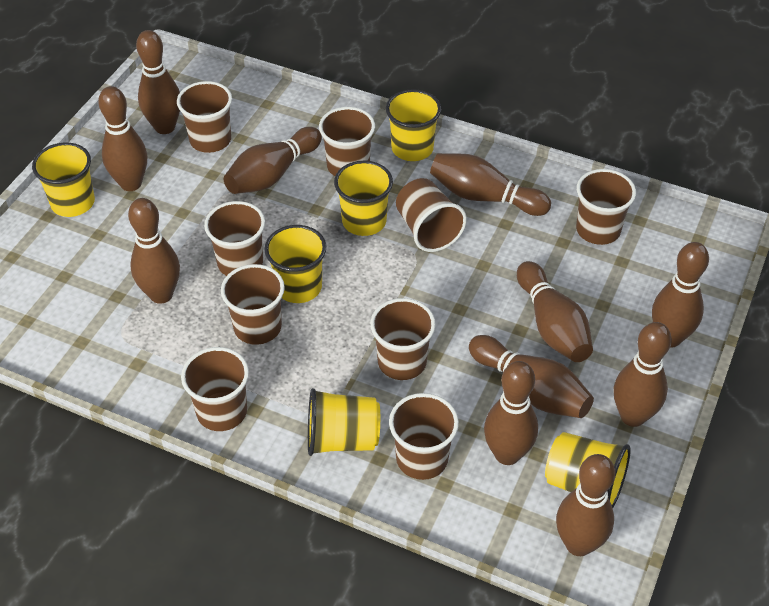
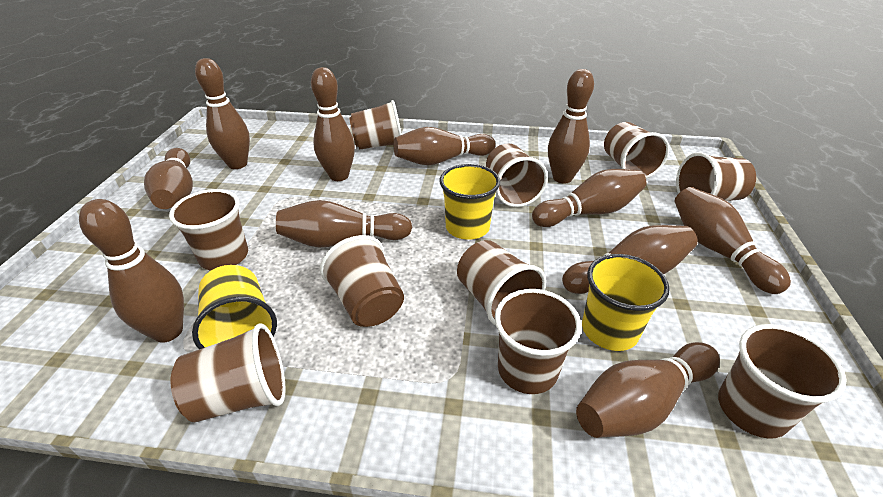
brown cup: 9 -> 10
yellow cup: 6 -> 3

